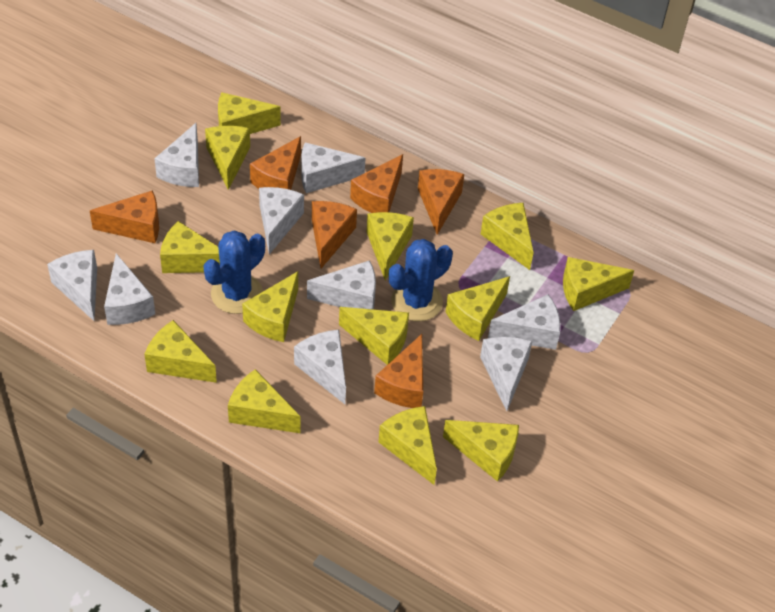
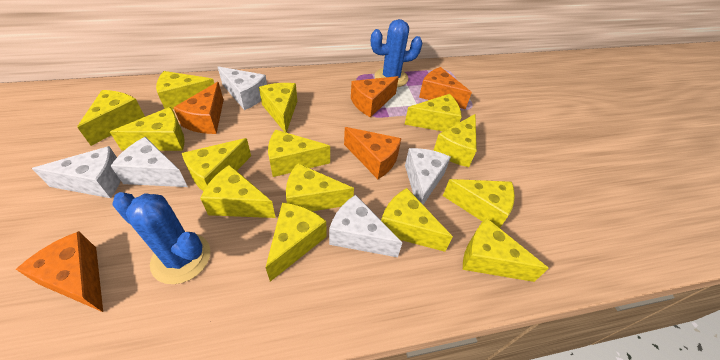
orange cheese: 6 -> 5
white cheese: 9 -> 5
yellow cheese: 13 -> 14

